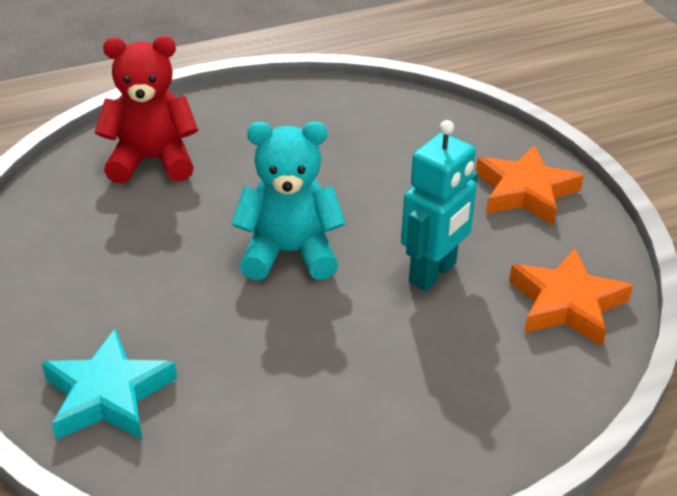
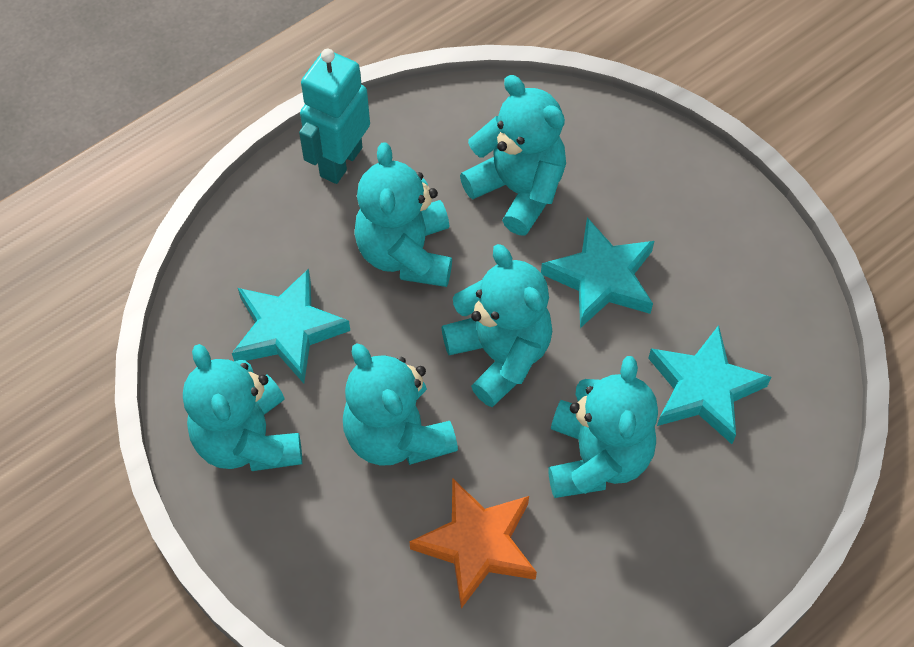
orange star: 2 -> 1
red teddy bear: 1 -> 0
turquoise star: 1 -> 3
turquoise teddy bear: 1 -> 6

